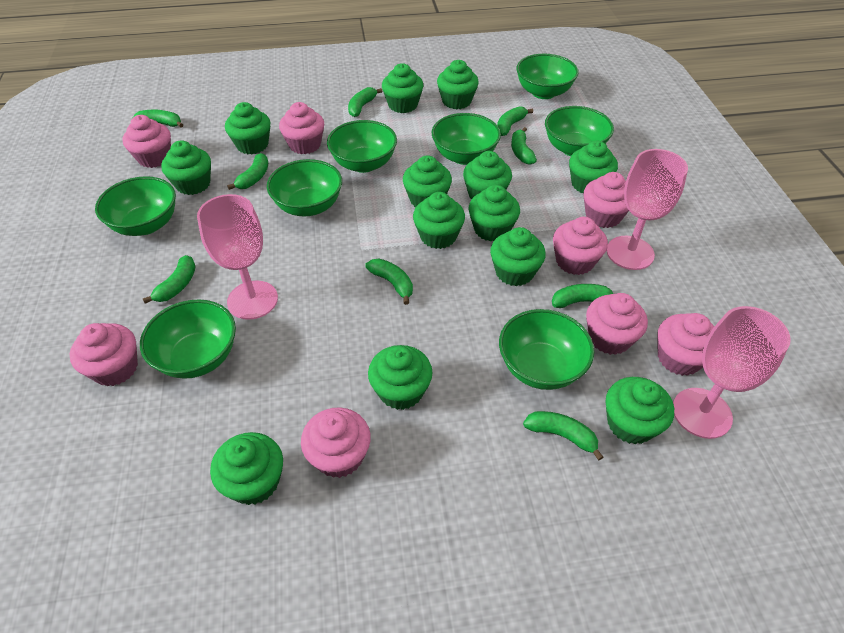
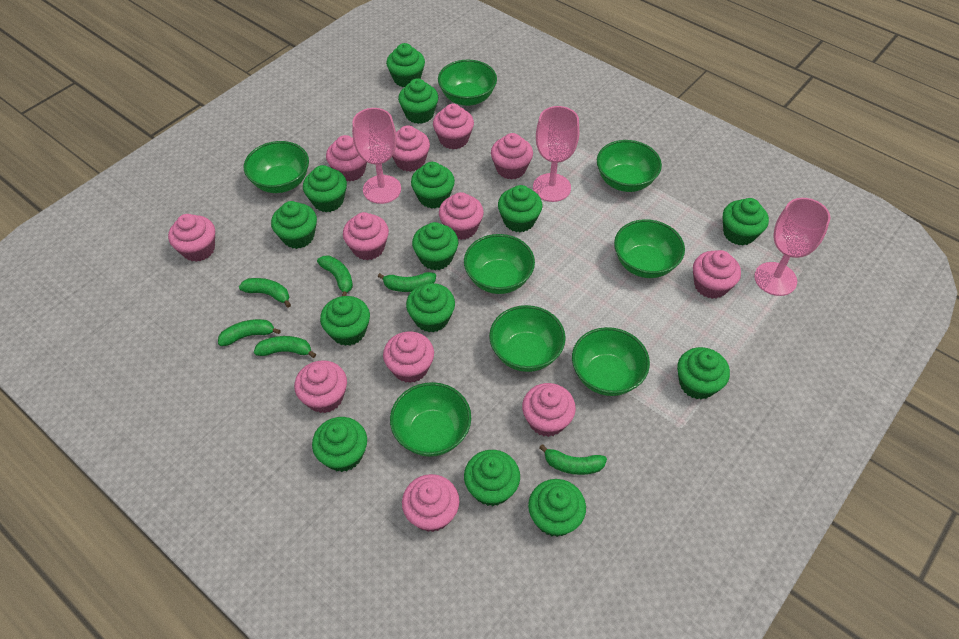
green banana: 9 -> 6
green cupcake: 13 -> 14
pink cupcake: 8 -> 12

